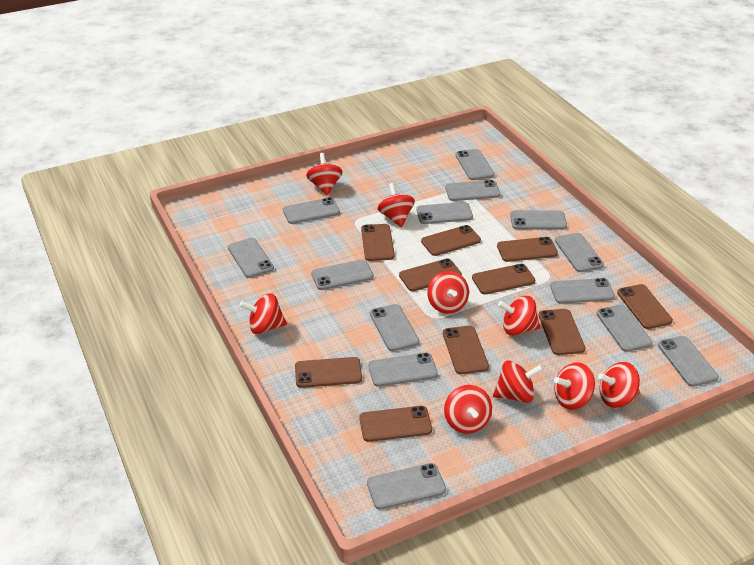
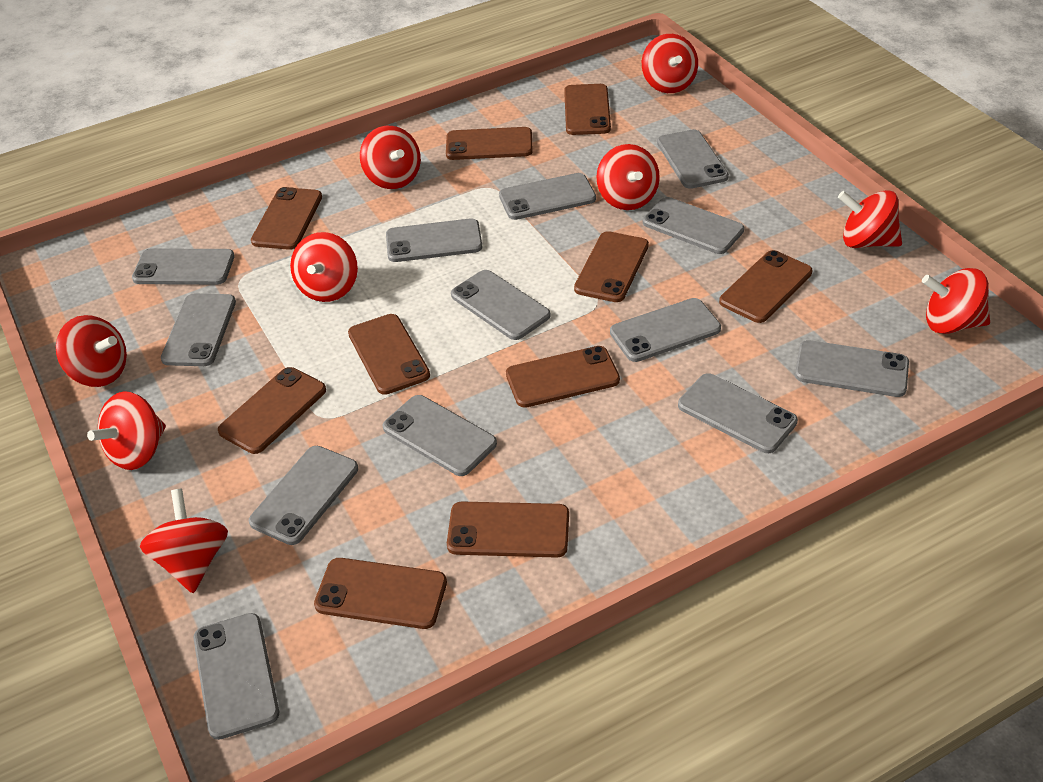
grey phone: 14 -> 13

